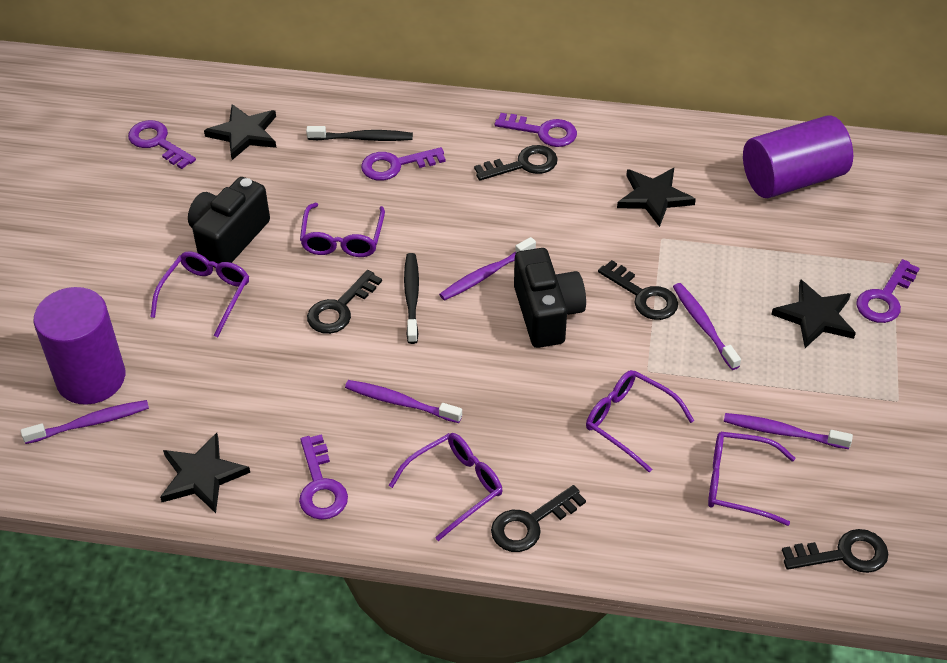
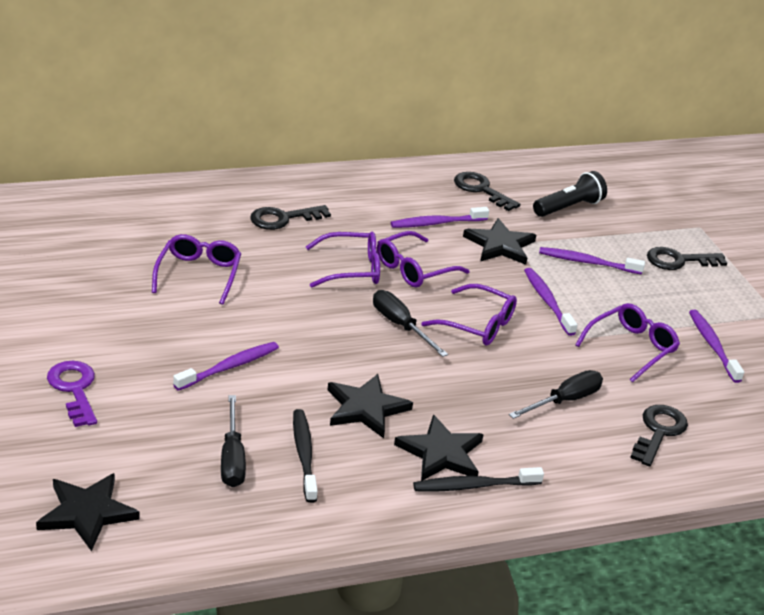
black camera: 2 -> 0
black flashlight: 0 -> 1
black key: 5 -> 4
black screwdriver: 0 -> 3
purple cylinder: 2 -> 0
purple key: 5 -> 1

